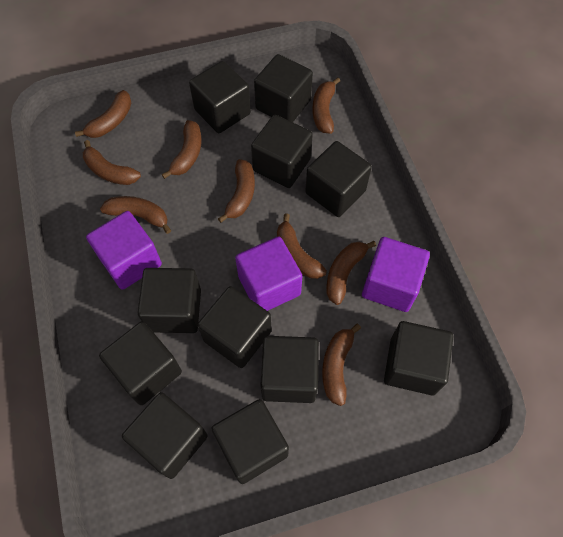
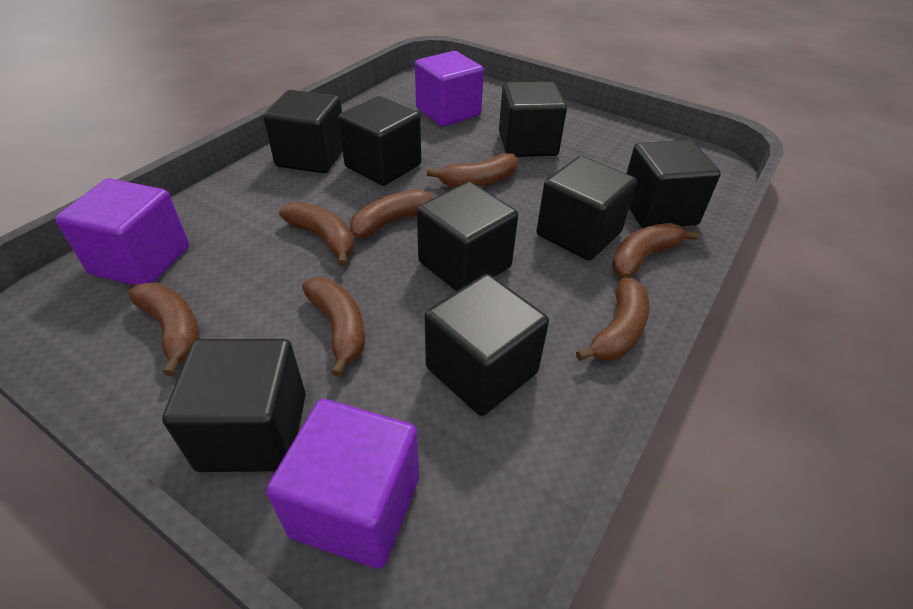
black cube: 11 -> 8
brown banana: 9 -> 7

